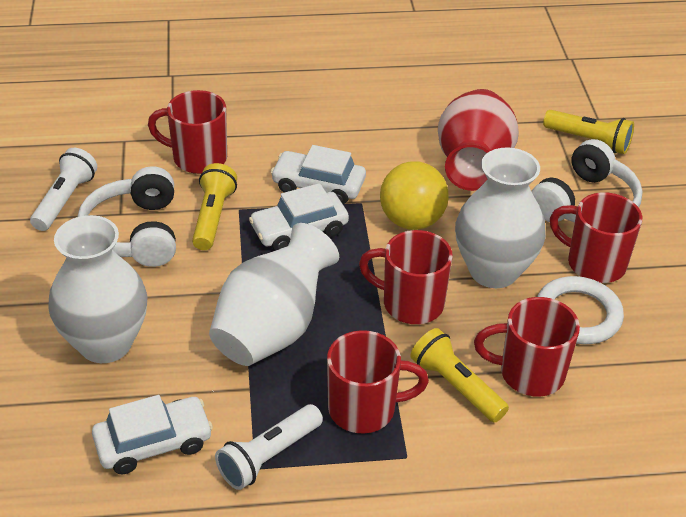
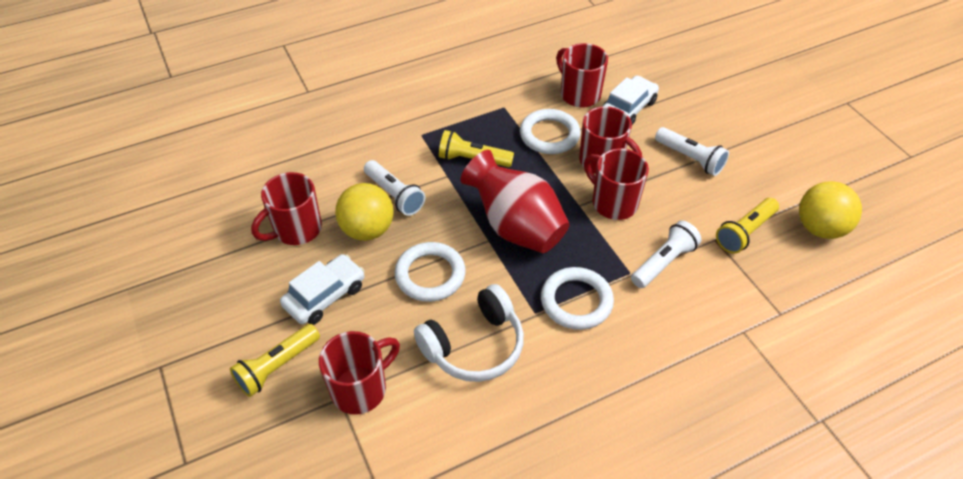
white car: 3 -> 2
white flashlight: 2 -> 3
white headphones: 2 -> 1
white ring: 1 -> 3
white vase: 3 -> 0
yellow ball: 1 -> 2

